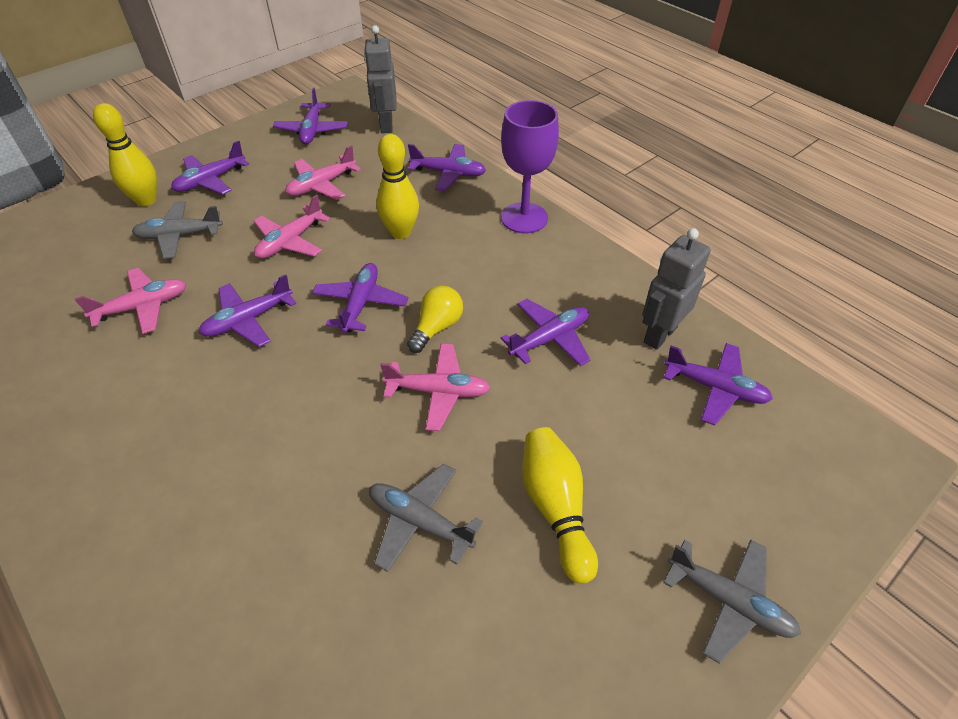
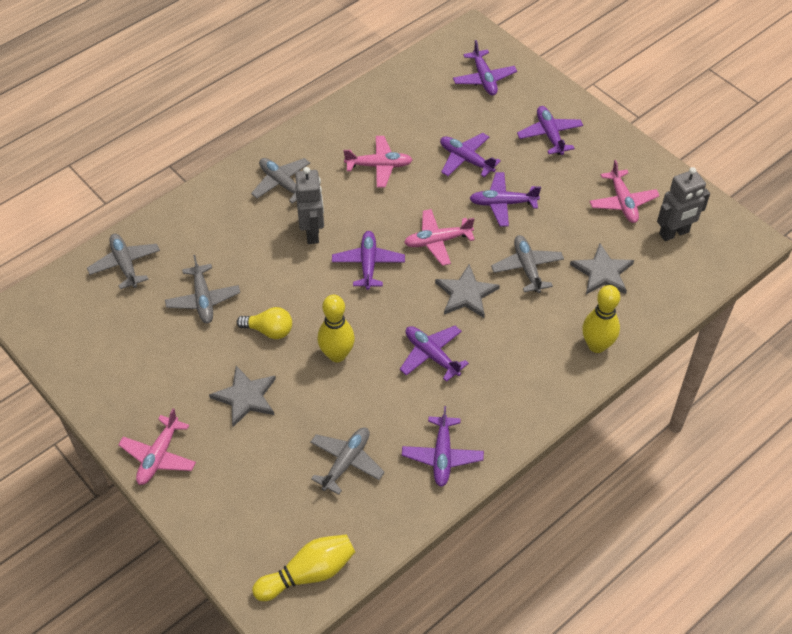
grey plane: 3 -> 5
grey star: 0 -> 3
purple goblet: 1 -> 0

